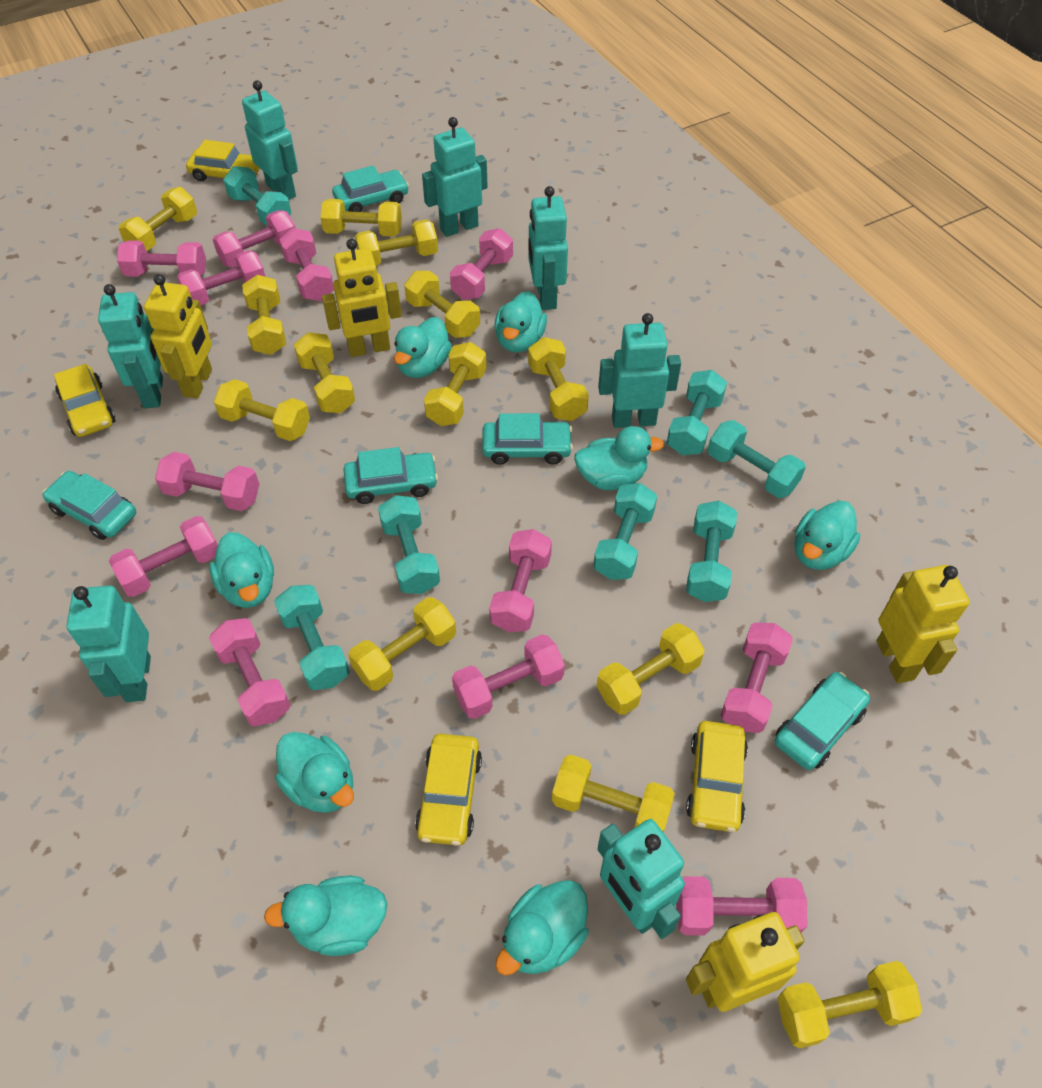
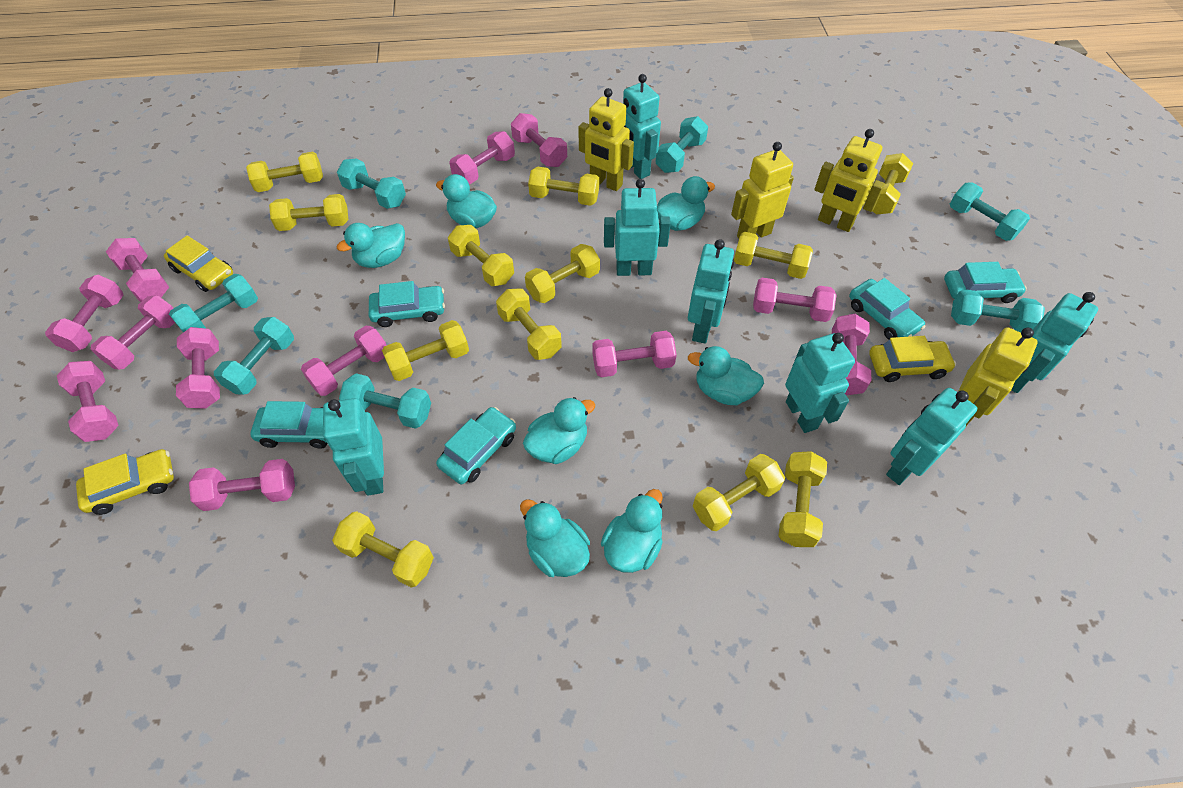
turquoise duck: 8 -> 7
yellow car: 4 -> 3
yellow dumbbell: 13 -> 12

